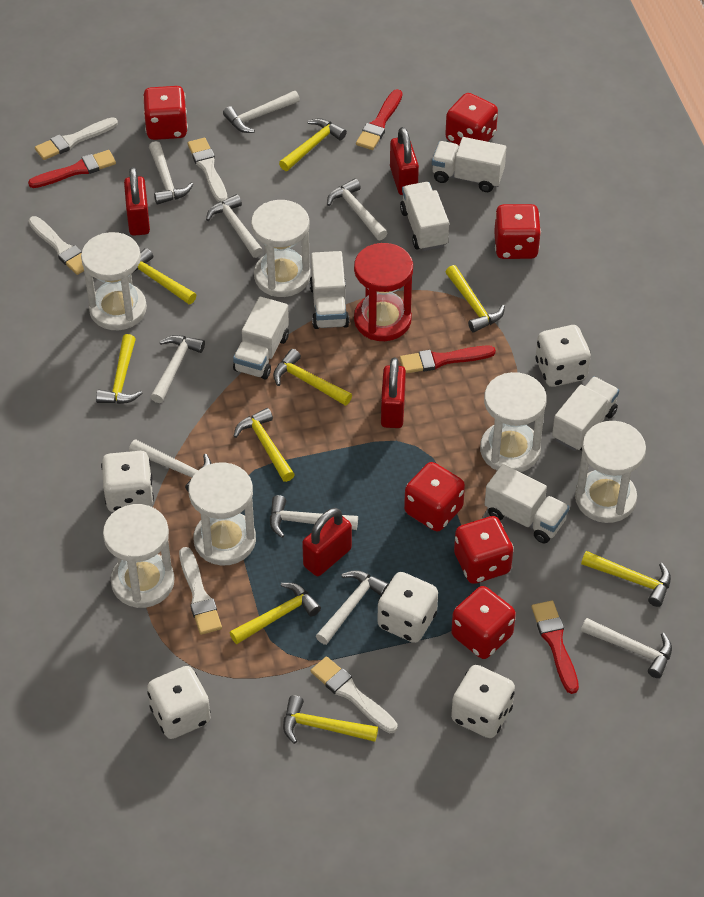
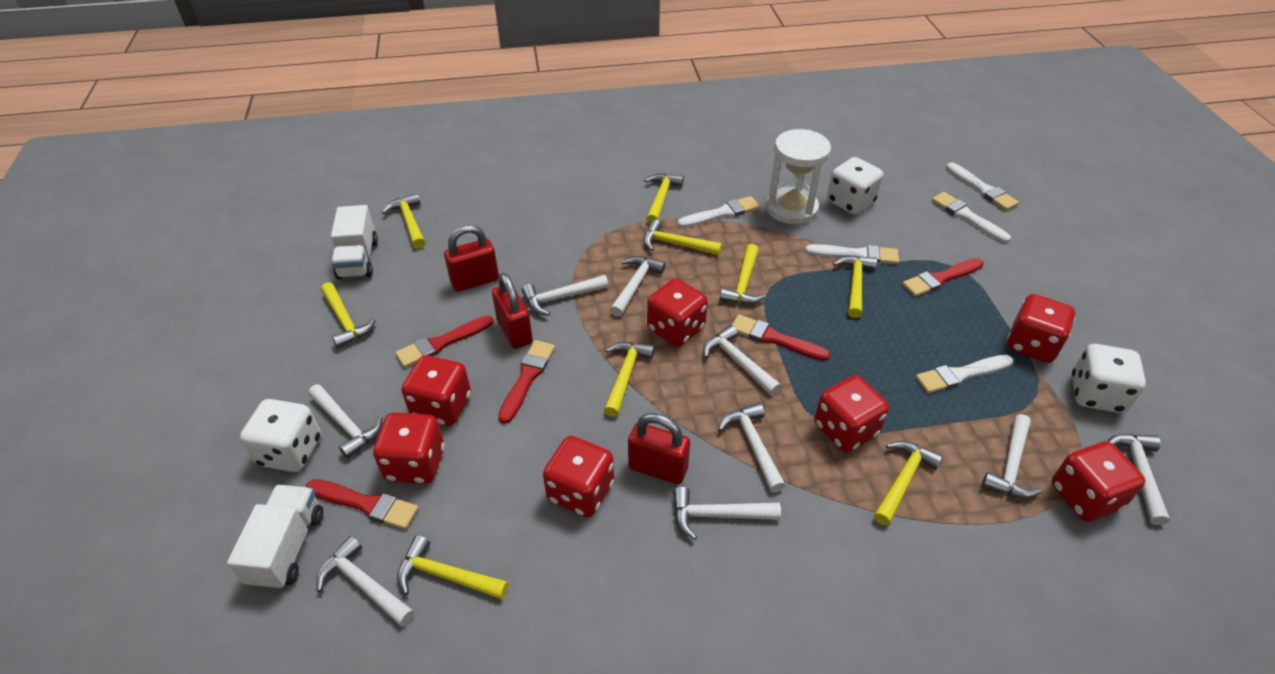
red brush: 4 -> 5
red dice: 6 -> 7
red hourglass: 1 -> 0
red padlock: 4 -> 3
white dice: 5 -> 3
white hourglass: 6 -> 1
white truck: 6 -> 2

